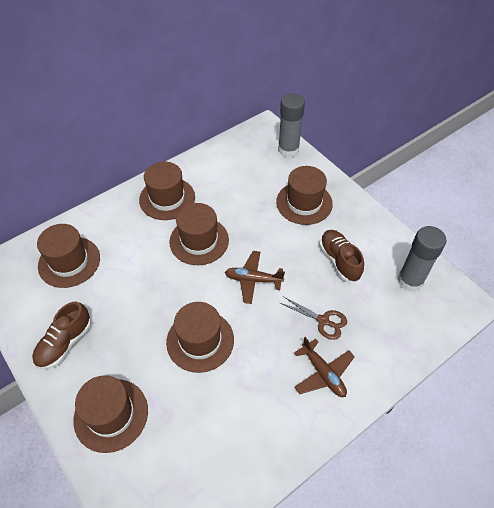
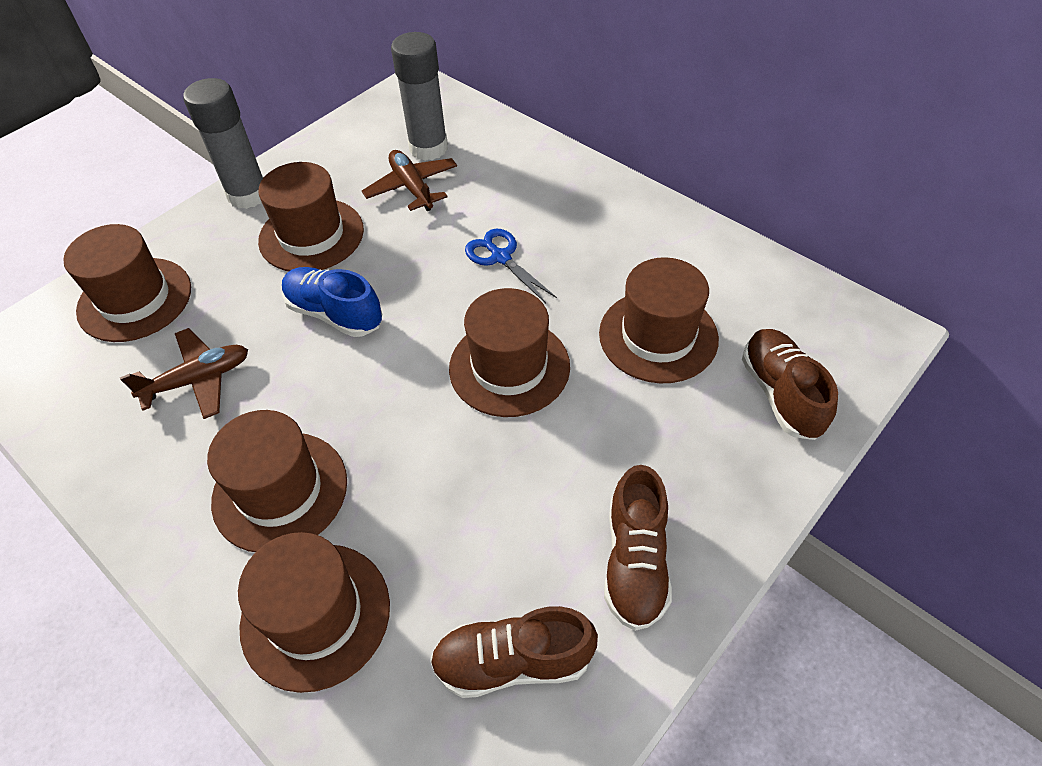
blue scissors: 0 -> 1
blue shoe: 0 -> 1
brown scissors: 1 -> 0
brown shoe: 2 -> 3

